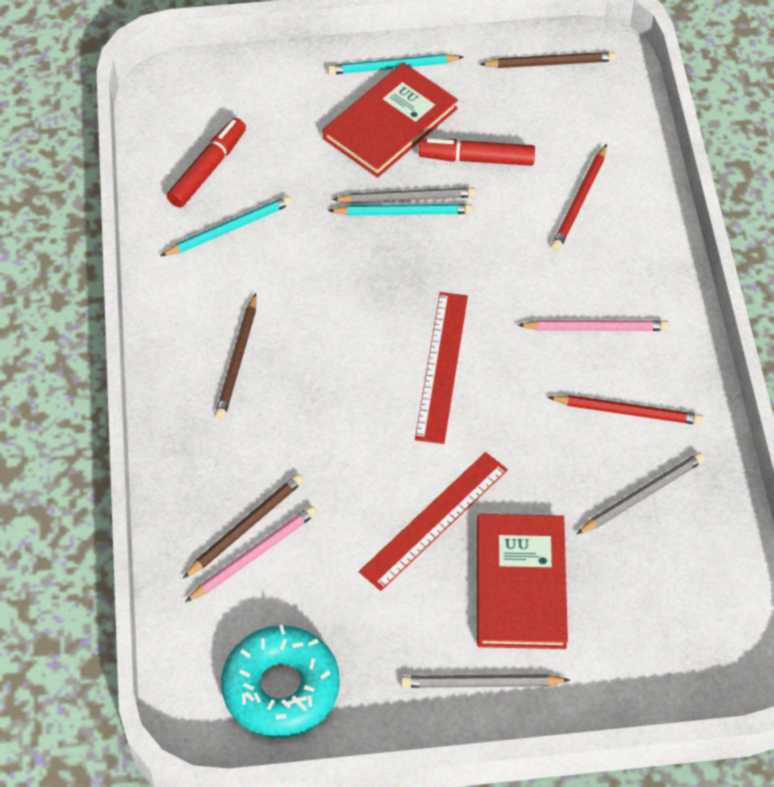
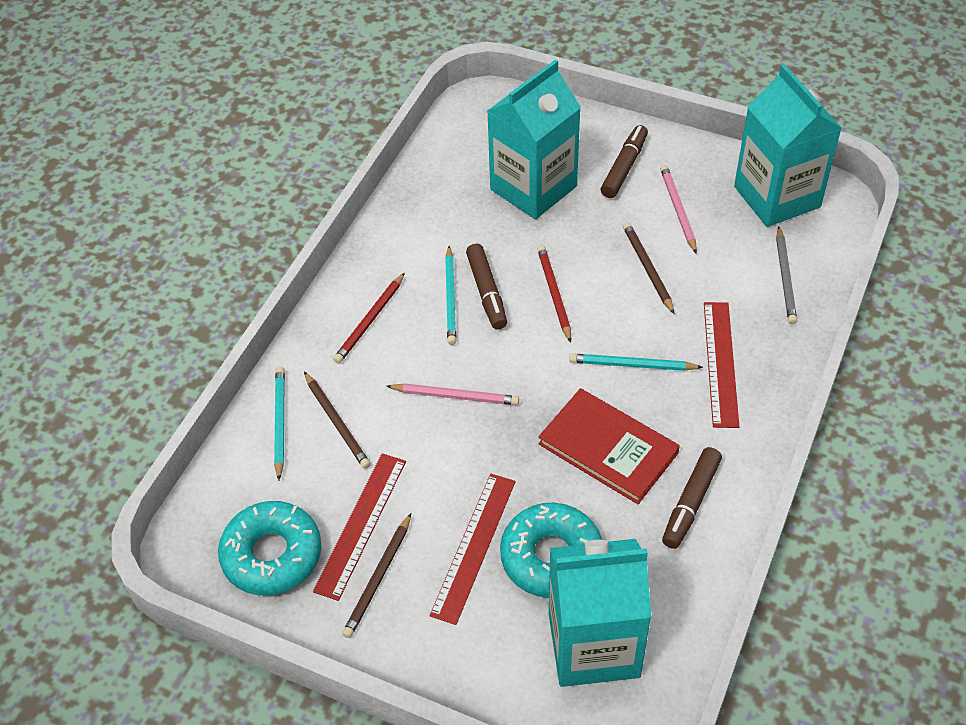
brown marker: 0 -> 3
grey pencil: 3 -> 1
red book: 2 -> 1
red marker: 2 -> 0
red ruler: 2 -> 3
turquoise carton: 0 -> 3
turquoise donut: 1 -> 2

